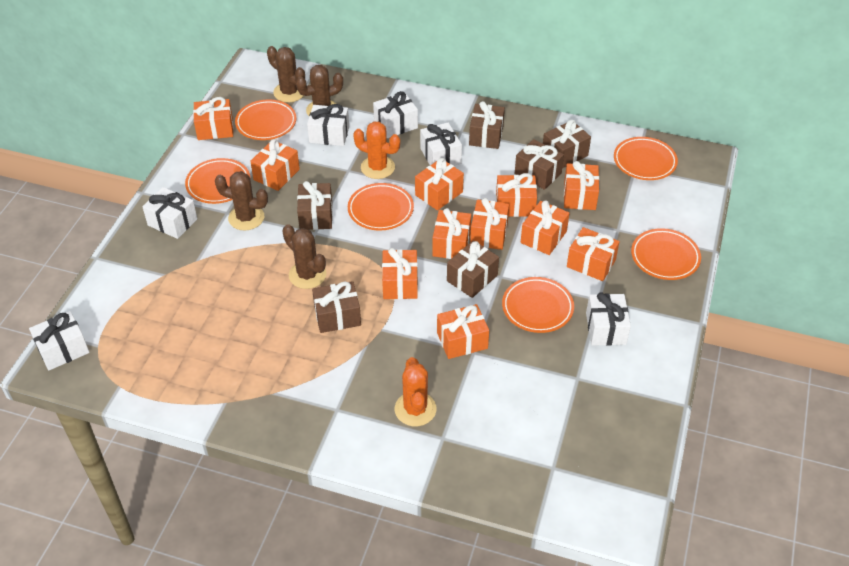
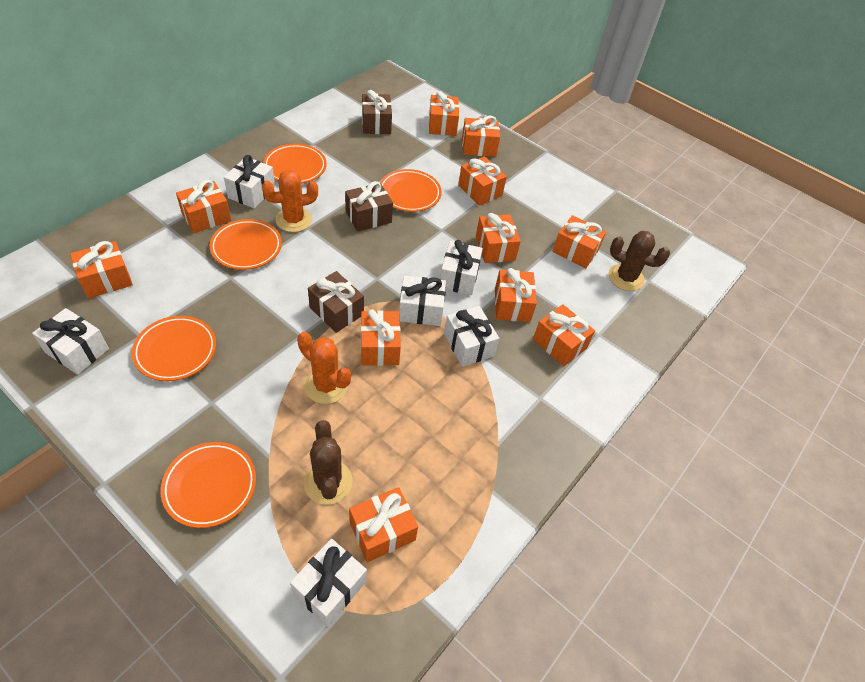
brown cactus: 4 -> 2
brown gift: 6 -> 3
orange plate: 6 -> 5

